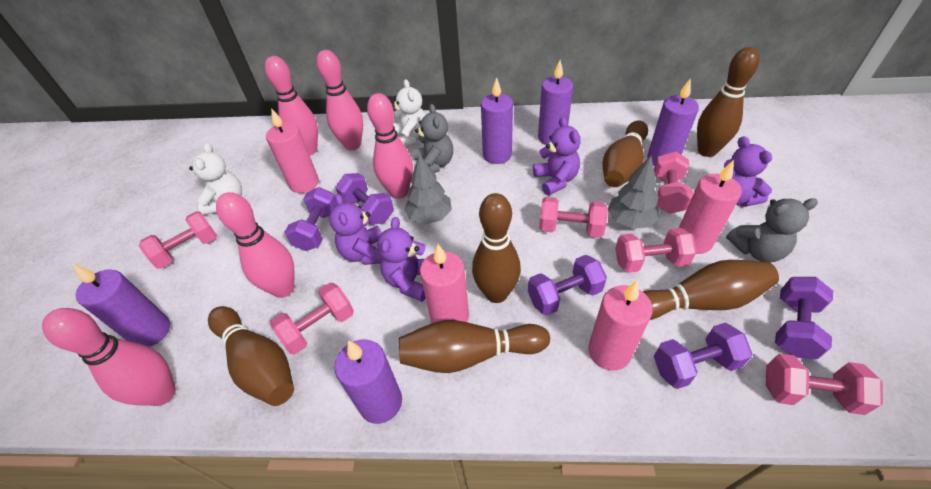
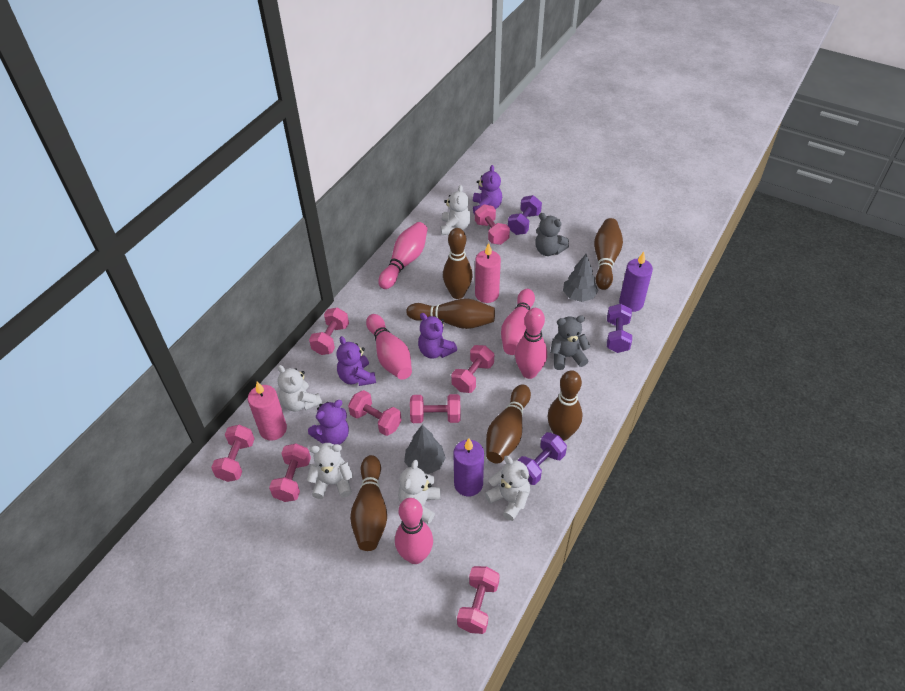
pink candle: 4 -> 2
pink dumbbell: 6 -> 8
purple candle: 5 -> 2
purple dumbbell: 5 -> 3
white teddy bear: 2 -> 5

